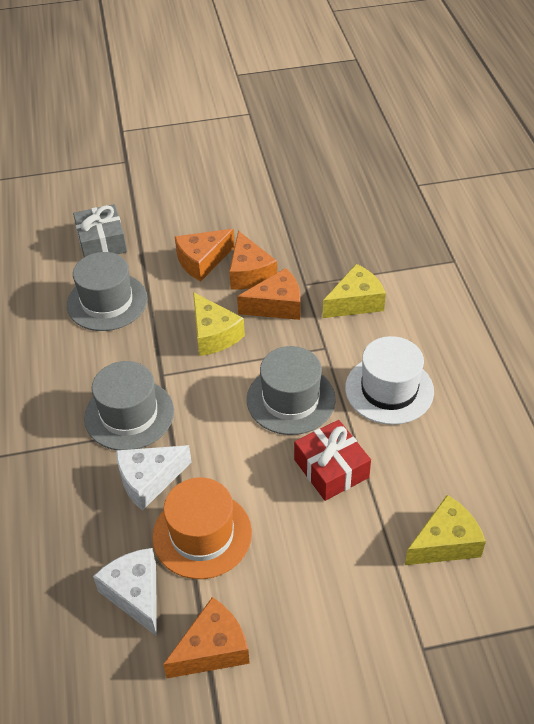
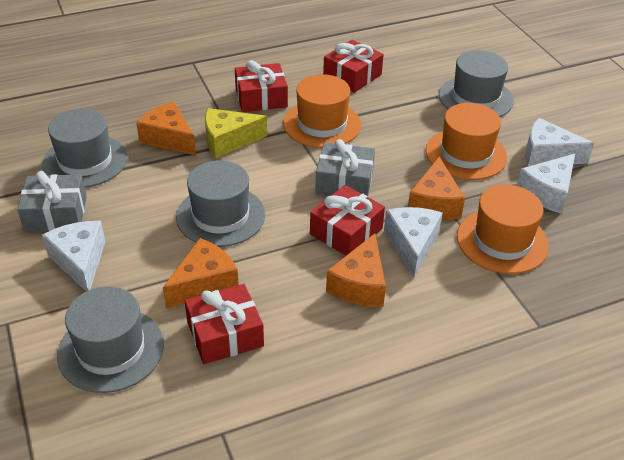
grey gift: 1 -> 2
grey hat: 3 -> 4
orange hat: 1 -> 3
red gift: 1 -> 4
white cheese: 2 -> 4
white hat: 1 -> 0
yellow cheese: 3 -> 1

